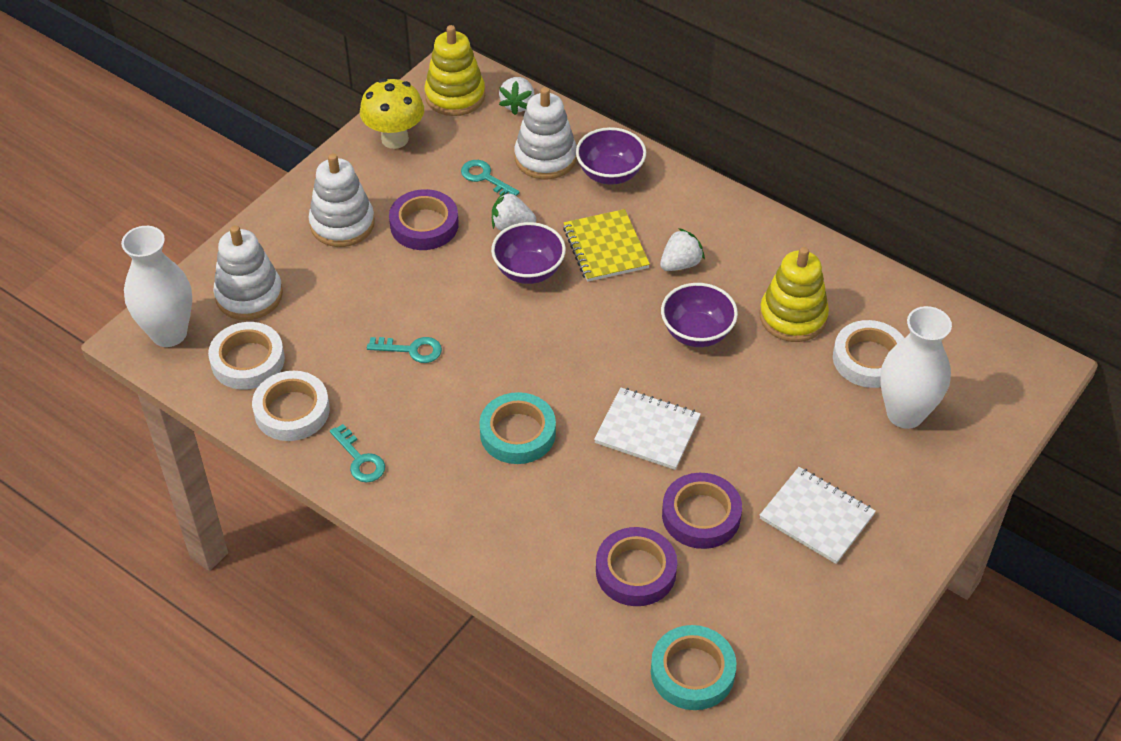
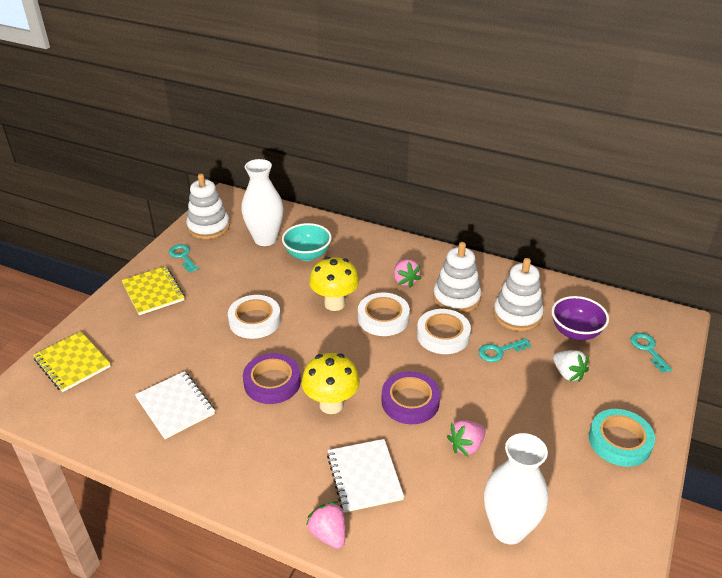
pink strawberry: 0 -> 3
purple bowl: 3 -> 1
purple tape: 3 -> 2
turquoise bowl: 0 -> 1
turquoise tape: 2 -> 1
white strawberry: 3 -> 1
yellow mushroom: 1 -> 2
yellow notebook: 1 -> 2
yellow stacking toy: 2 -> 0

